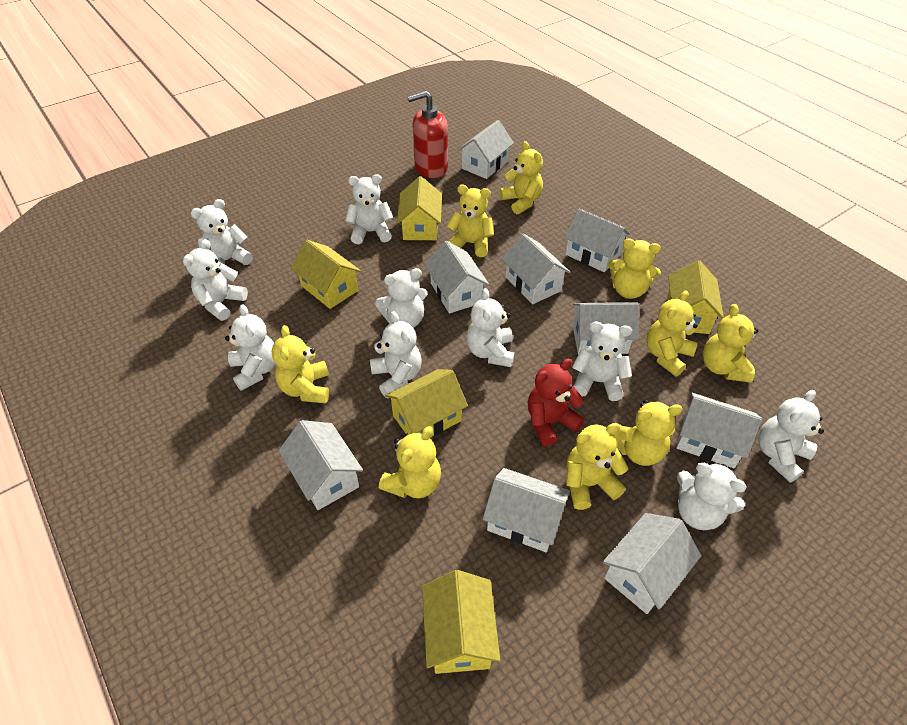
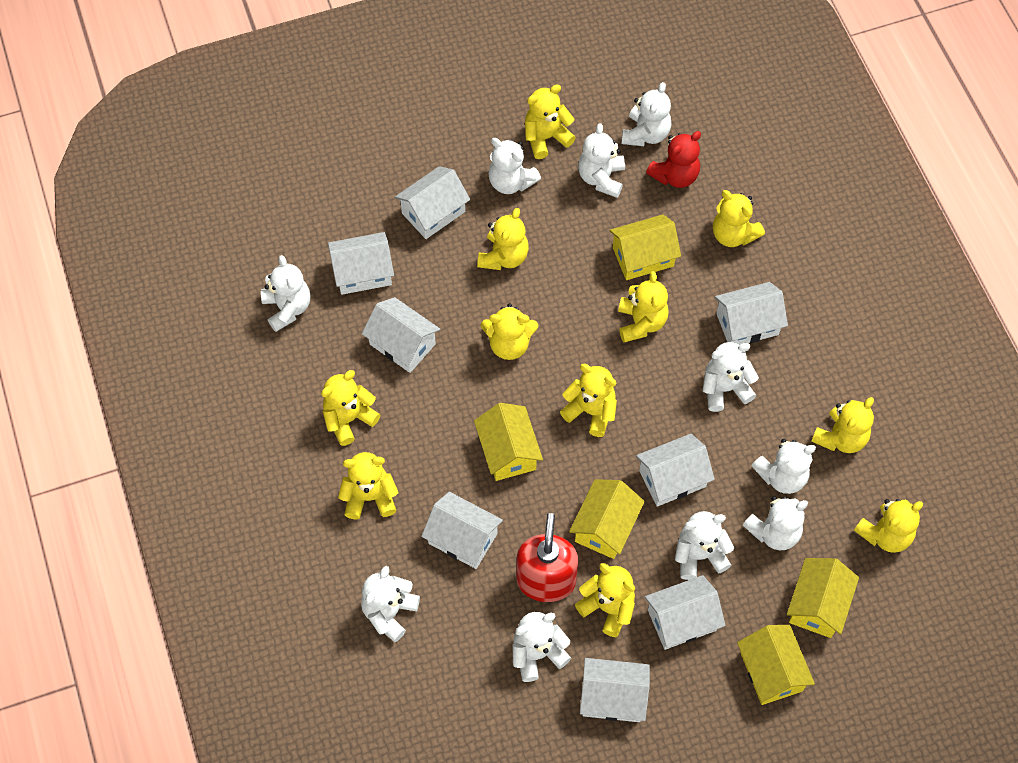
white house: 9 -> 8
yellow teddy bear: 9 -> 11

